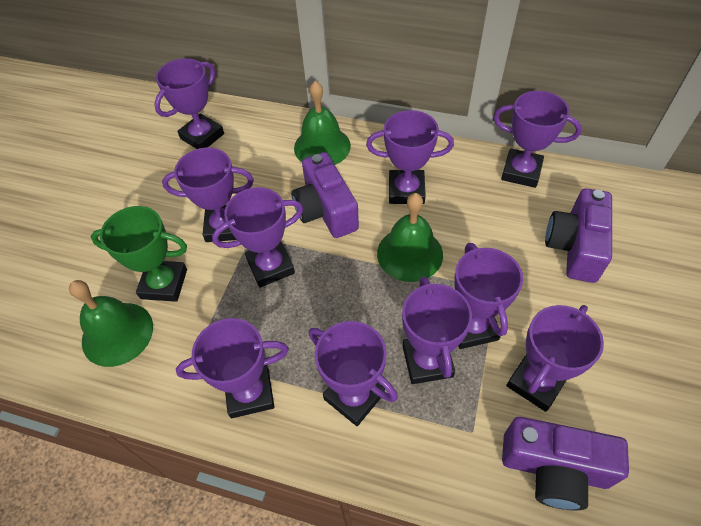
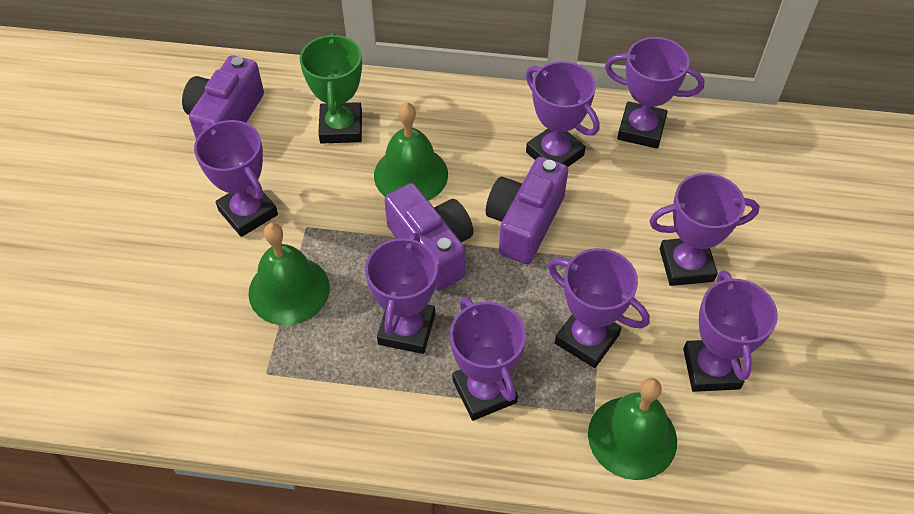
purple trophy: 10 -> 8

